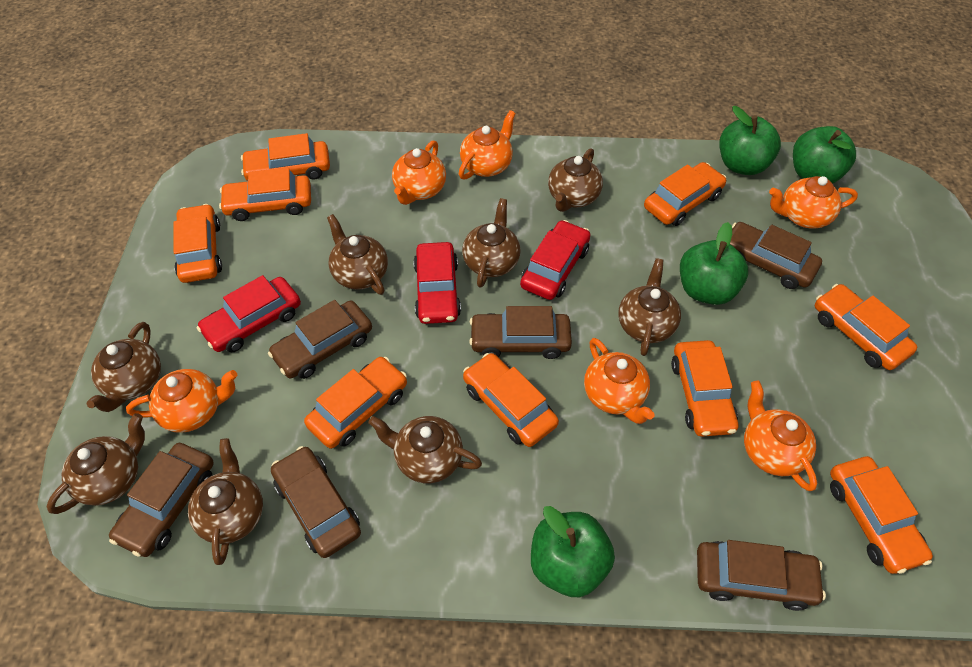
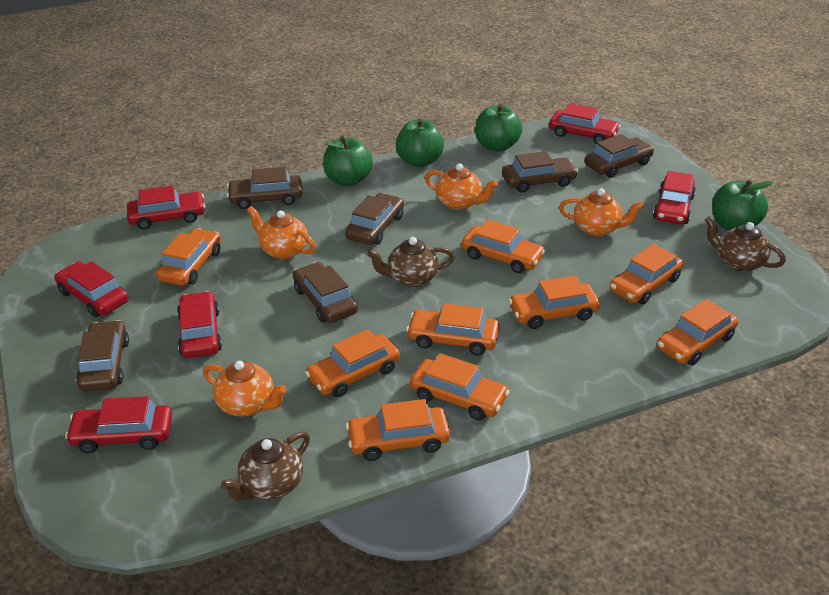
brown teapot: 8 -> 3
orange teapot: 6 -> 4
red car: 3 -> 6

